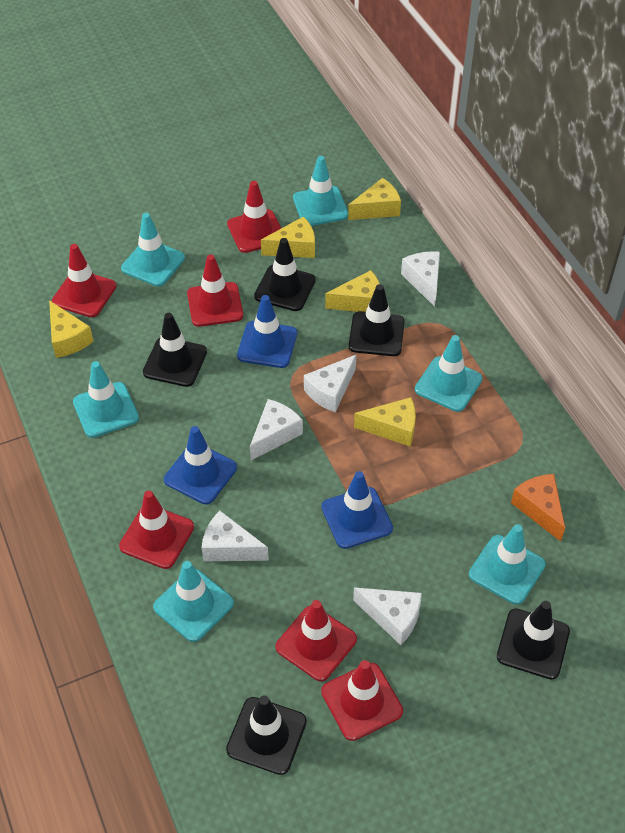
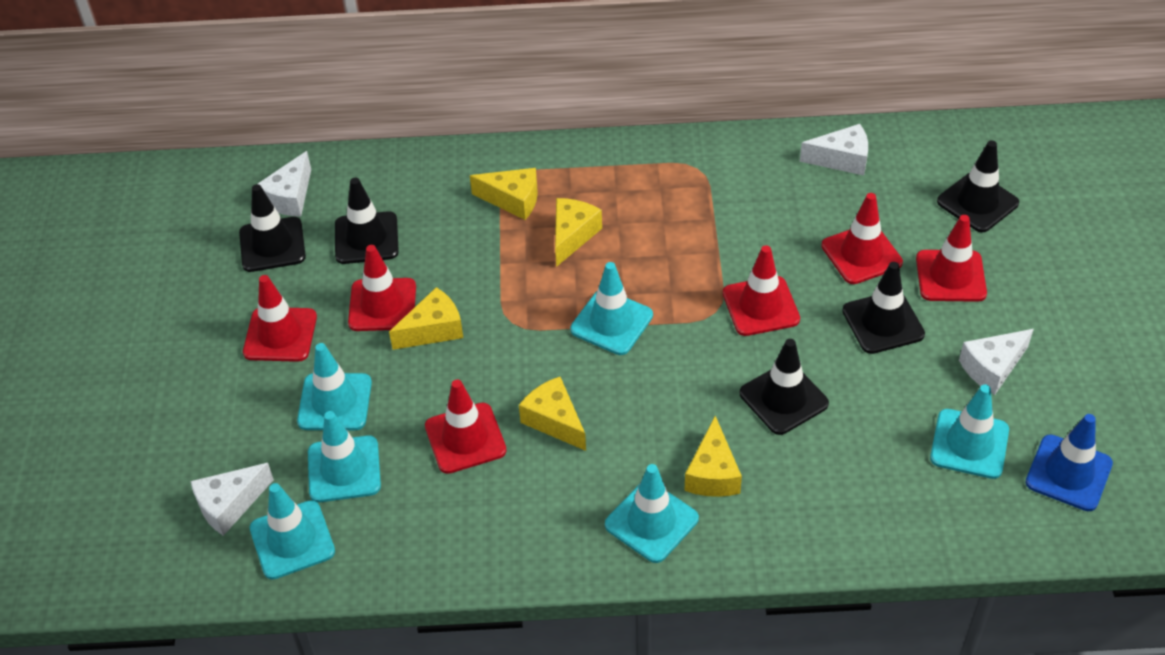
blue traffic cone: 3 -> 1
orange cheese: 1 -> 0
white cheese: 5 -> 4

